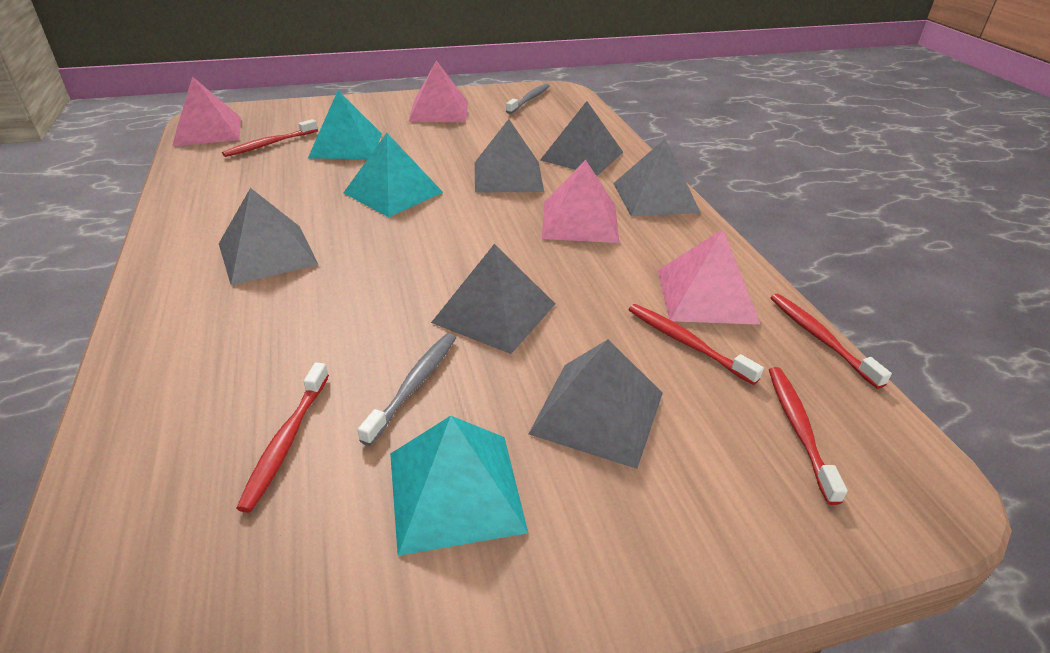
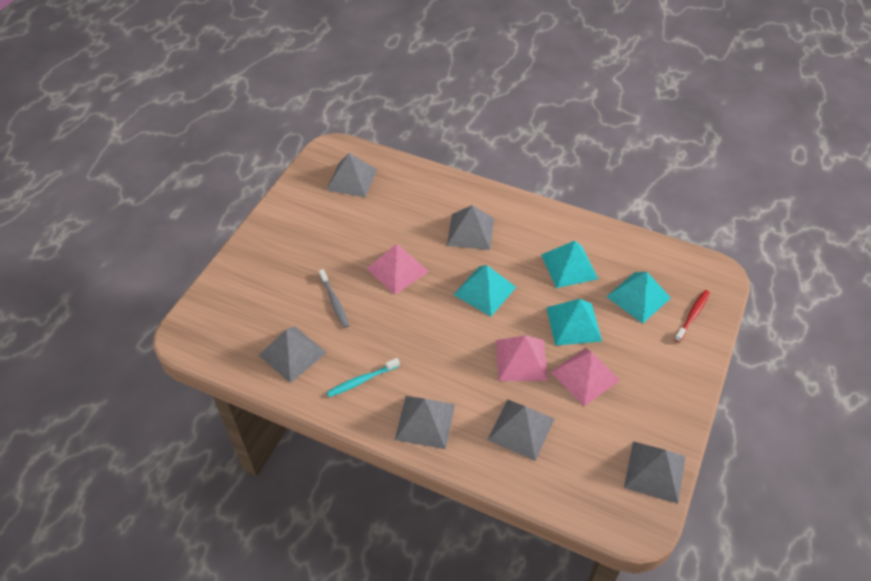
grey toothbrush: 2 -> 1
pink pyramid: 4 -> 3
red toothbrush: 5 -> 1
turquoise pyramid: 3 -> 4
turquoise toothbrush: 0 -> 1

